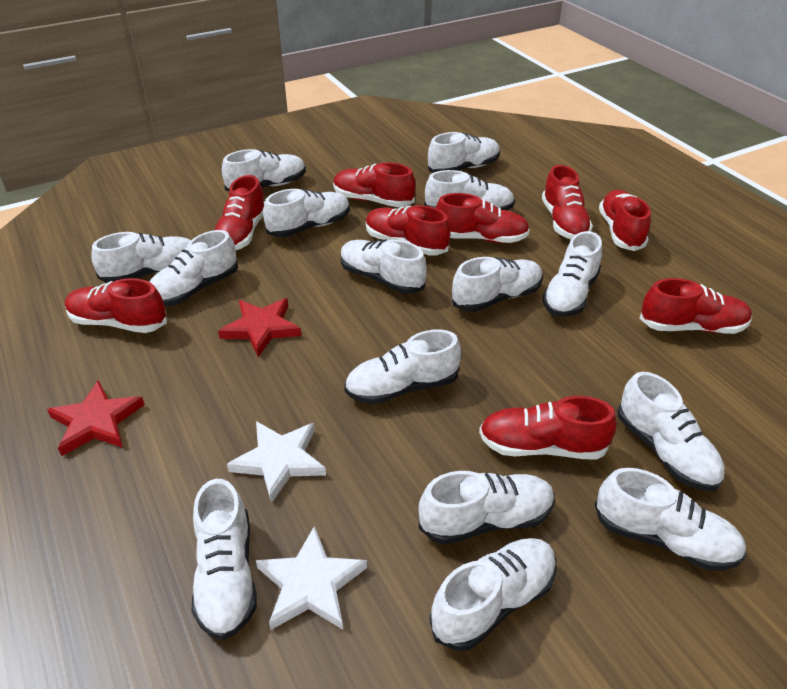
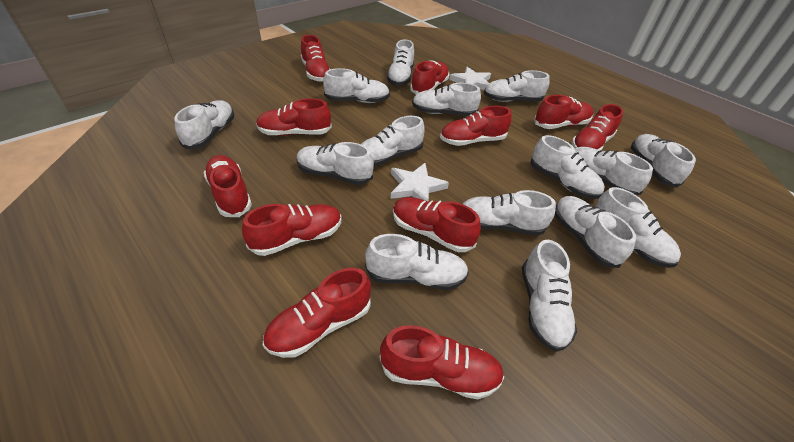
red shoe: 9 -> 11
red star: 2 -> 0

